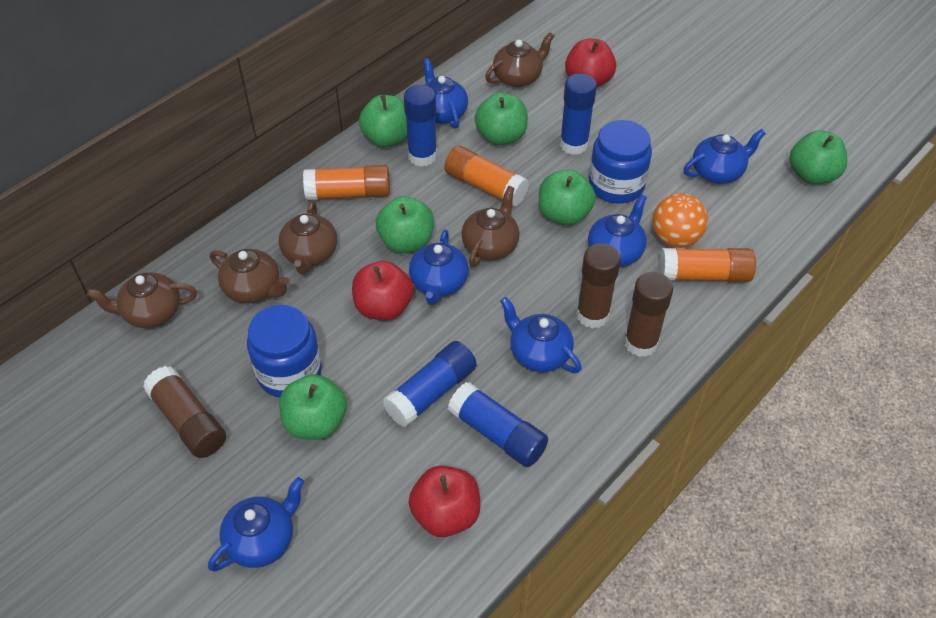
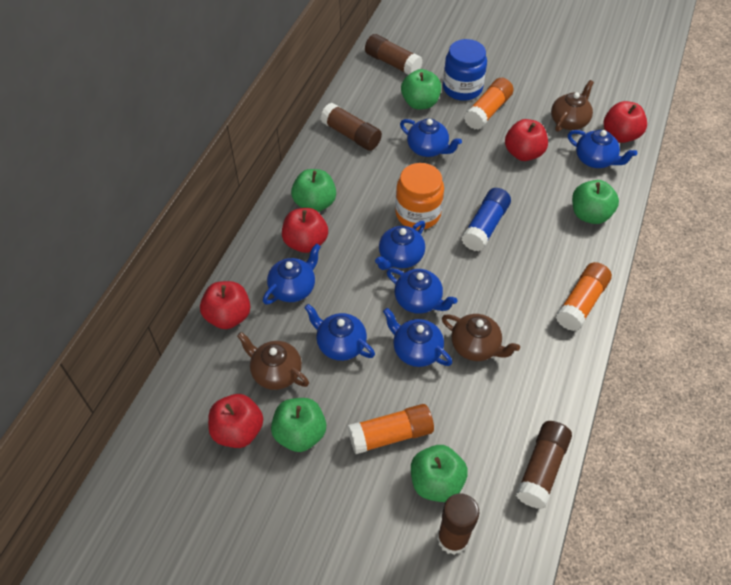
blue glue stick: 4 -> 1
blue jar: 2 -> 1
blue teapot: 6 -> 7
brown glue stick: 3 -> 4
brown teapot: 5 -> 3
green apple: 6 -> 5
orange ball: 1 -> 0
orange jar: 0 -> 1
red apple: 3 -> 5

